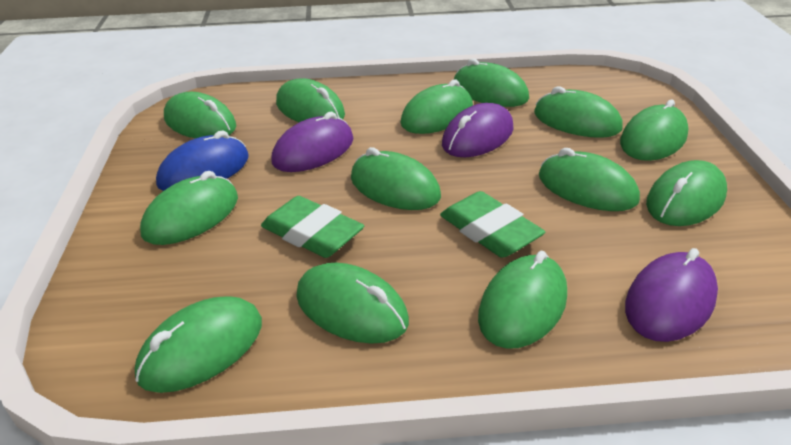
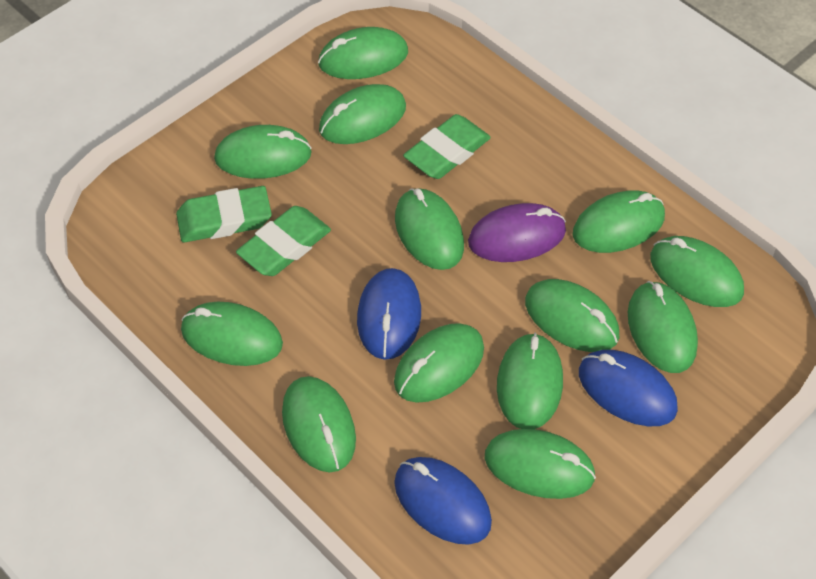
blue mouse: 1 -> 3
green eraser: 2 -> 3
purple mouse: 3 -> 1

